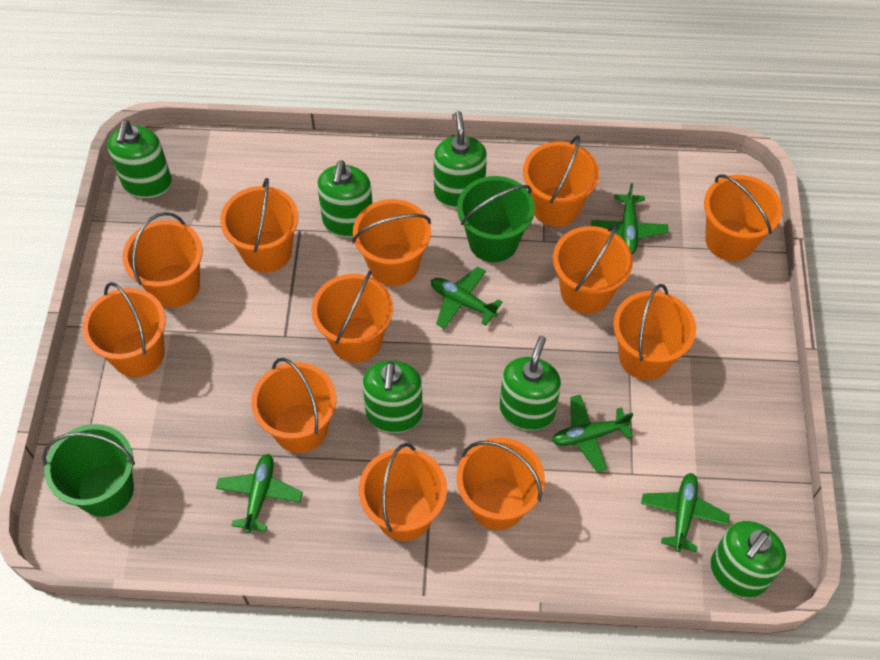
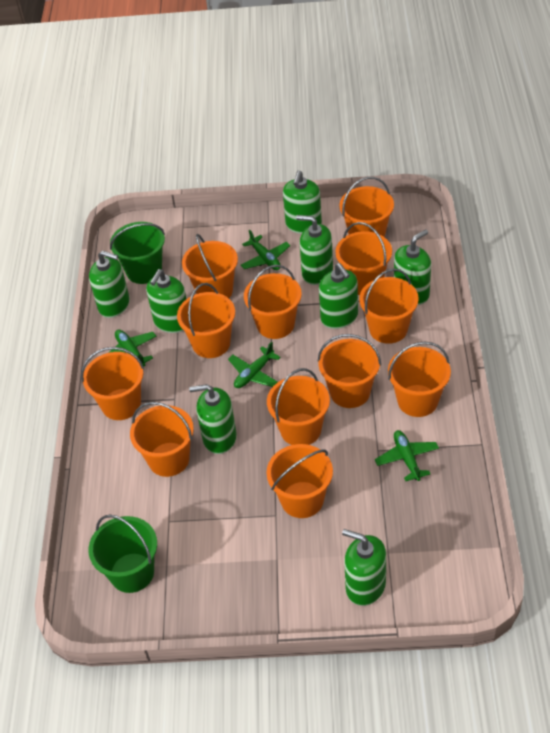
green plane: 5 -> 4
green soap dispenser: 6 -> 8

